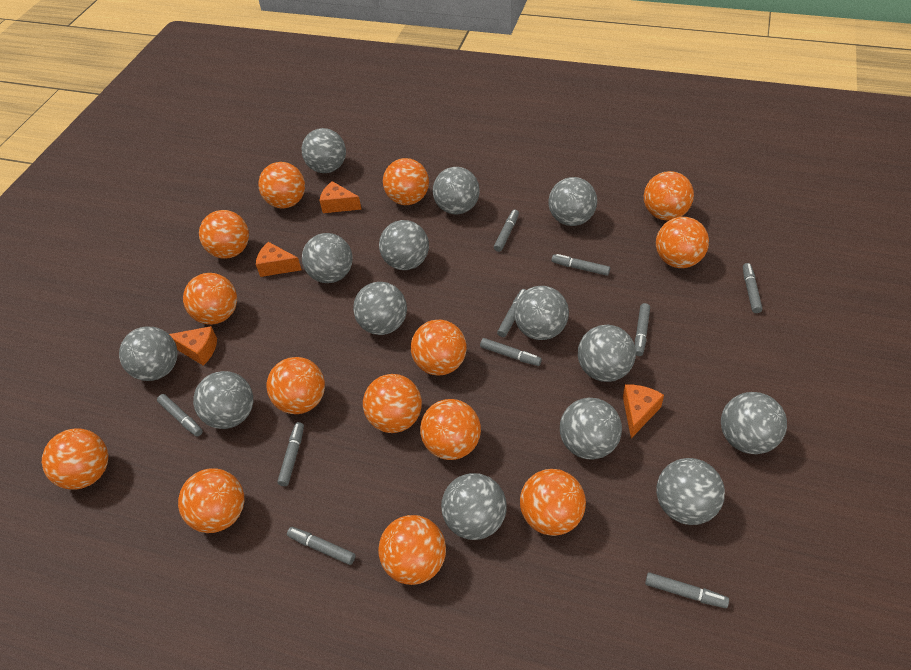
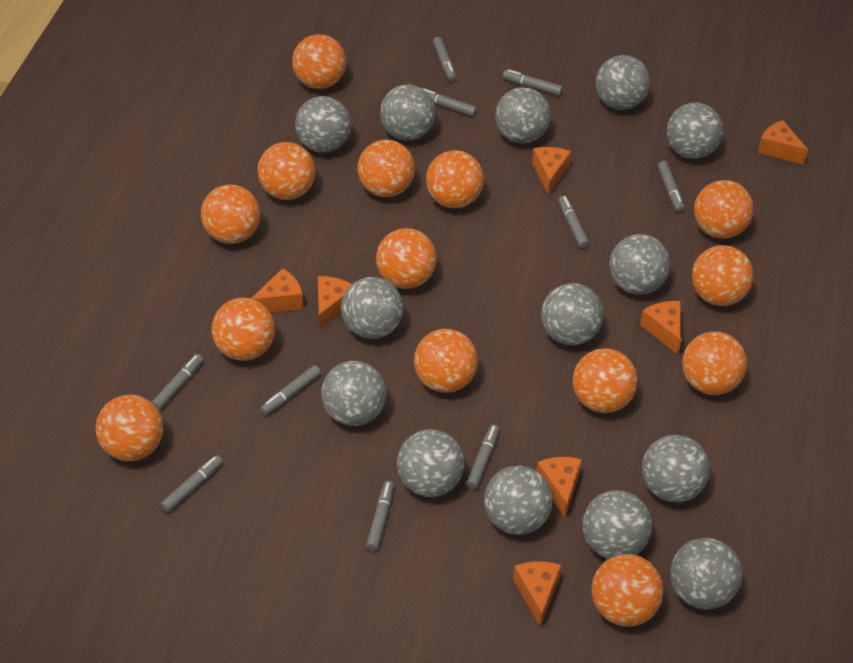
orange cheese: 4 -> 7

